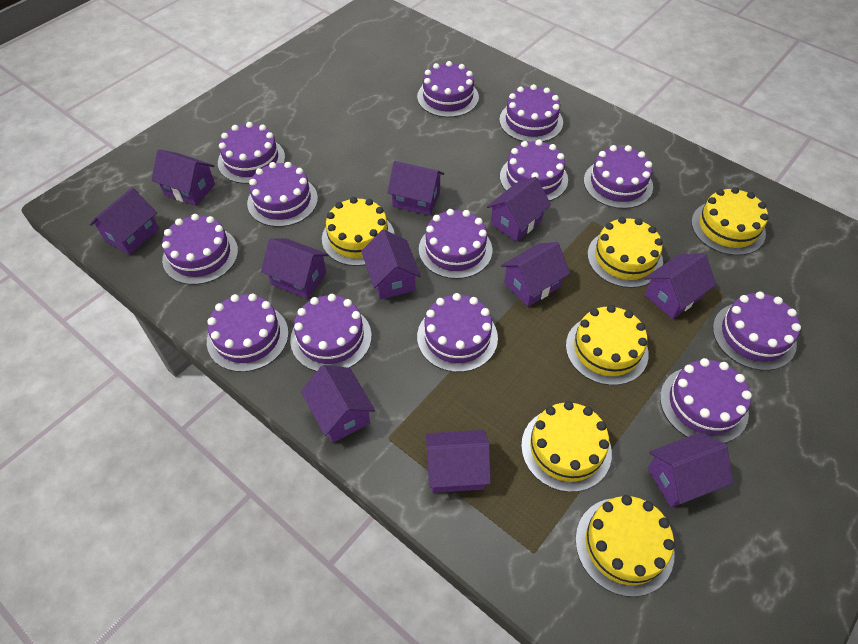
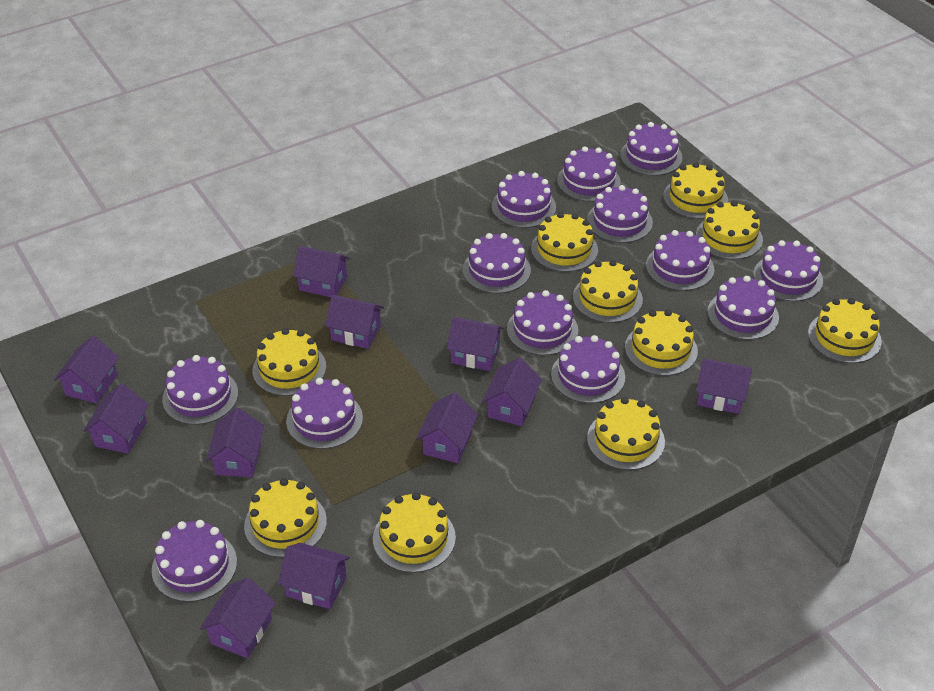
yellow cake: 6 -> 10

